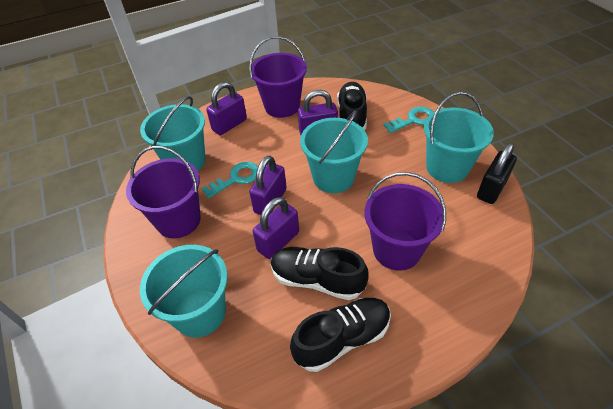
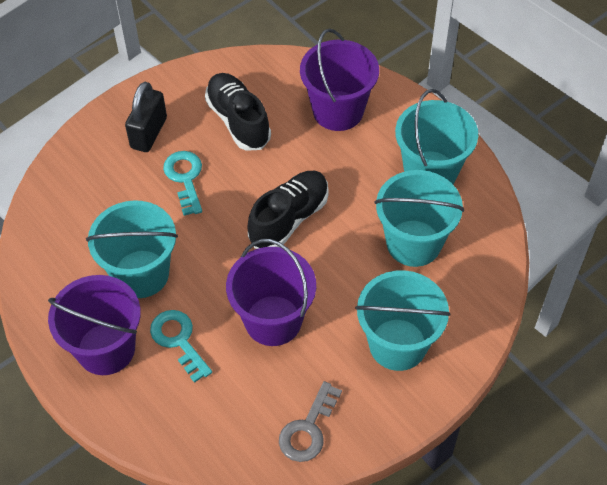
black shoe: 3 -> 2
grey key: 0 -> 1
purple padlock: 4 -> 0

